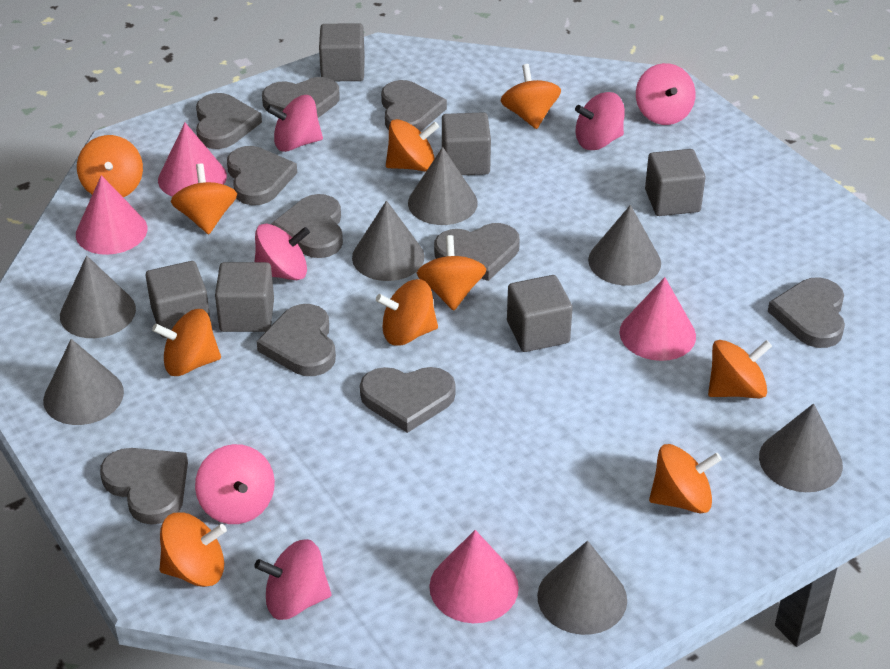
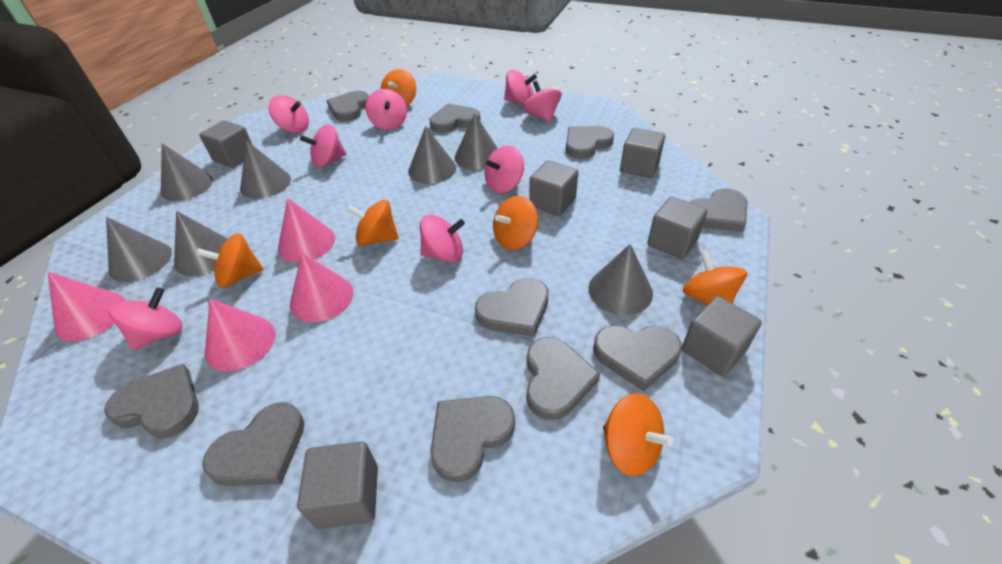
orange spinning top: 10 -> 6
pink spinning top: 6 -> 8

